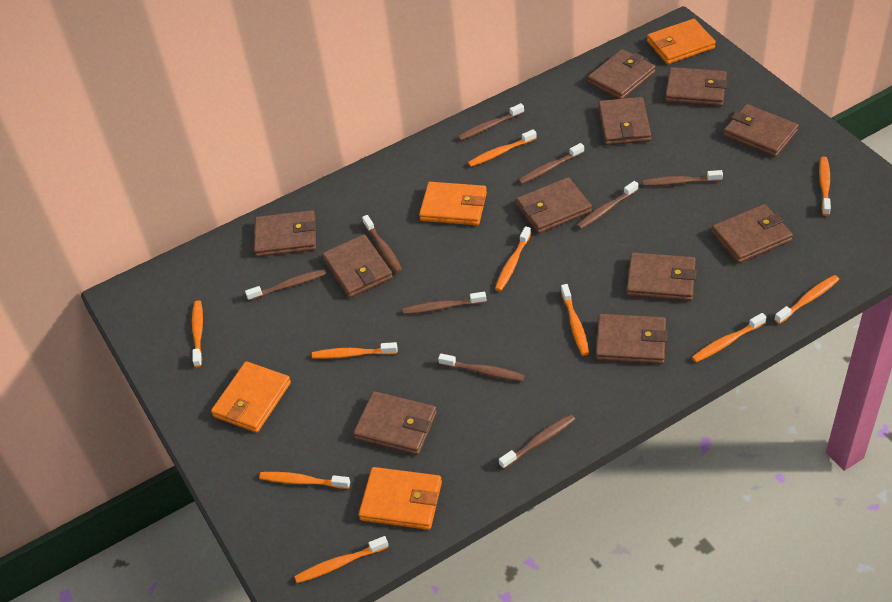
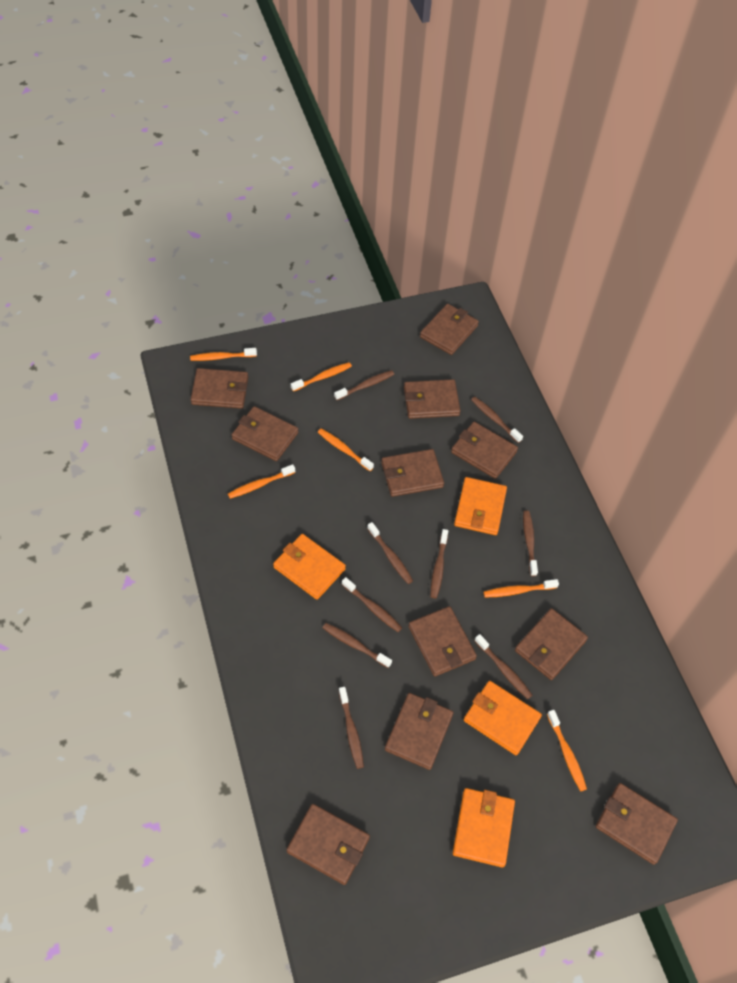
orange toothbrush: 10 -> 6

